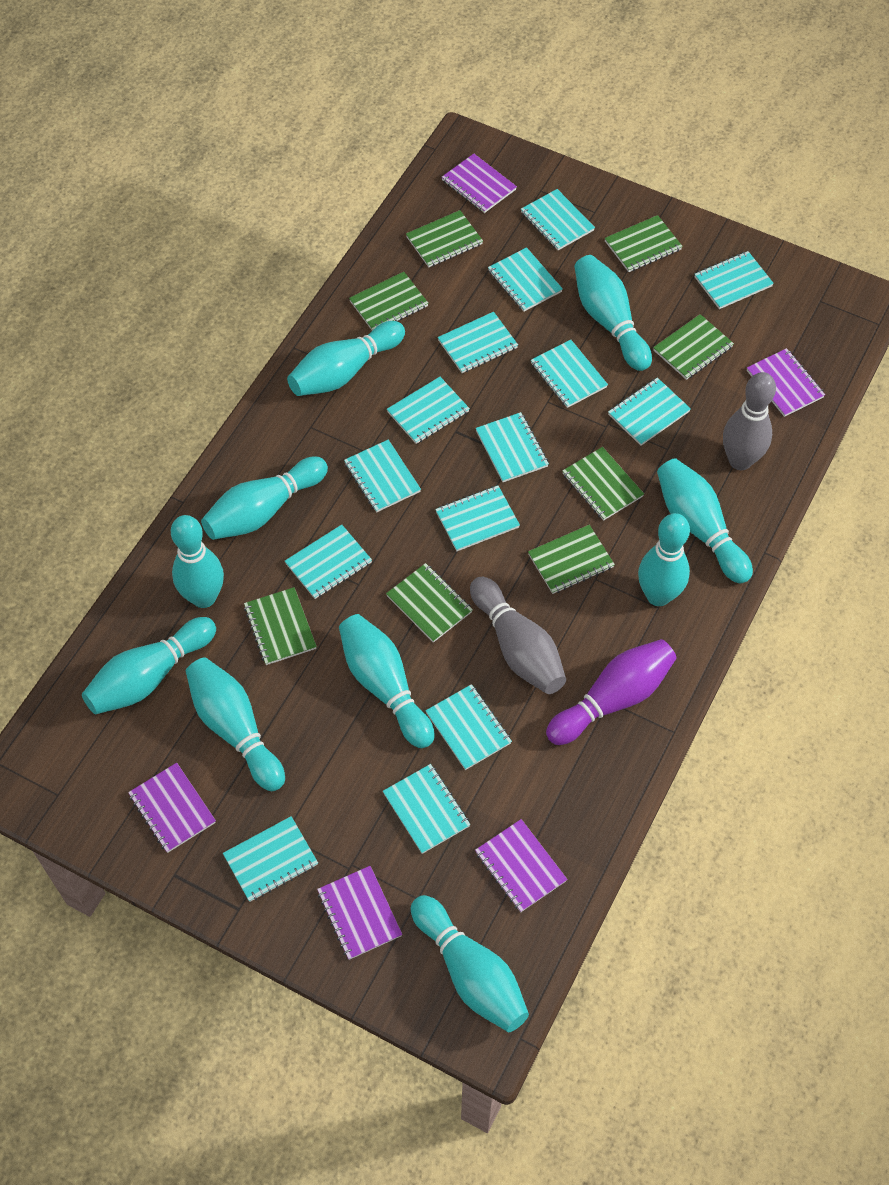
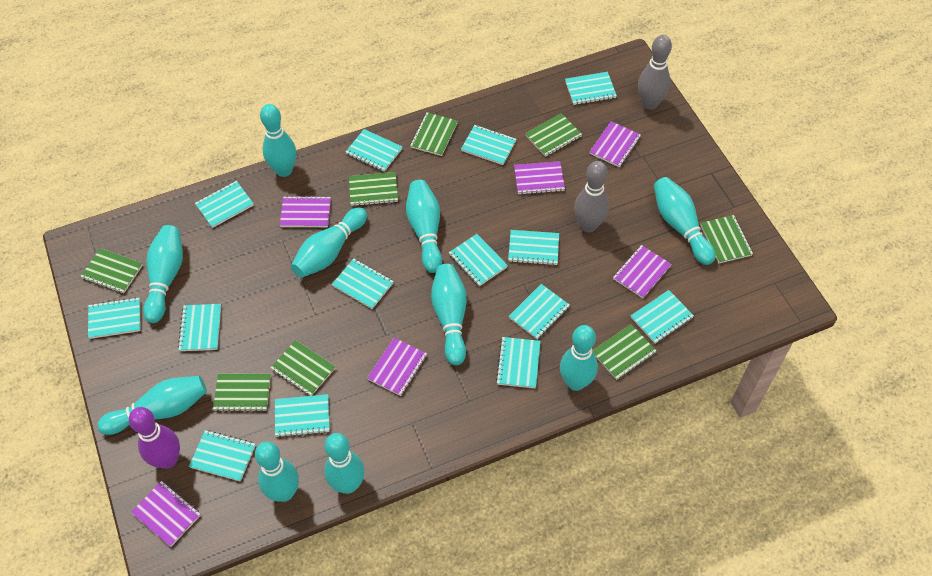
purple notebook: 5 -> 6

